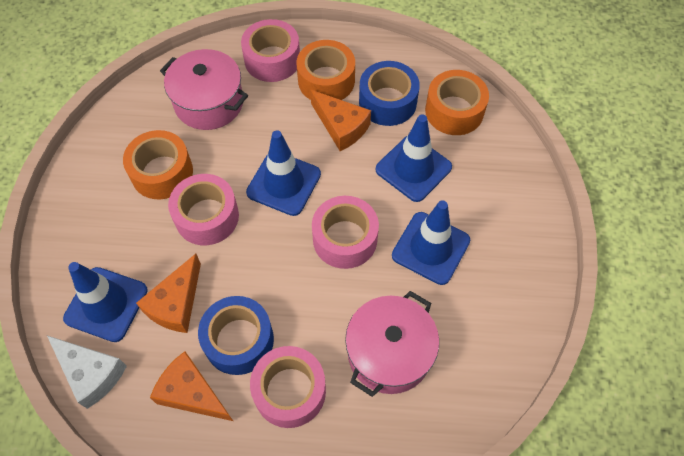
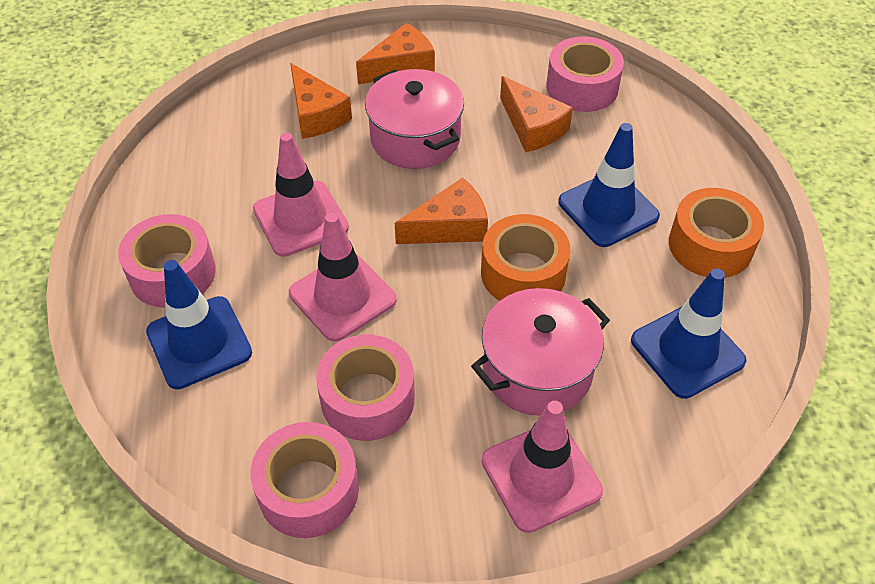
blue tape: 2 -> 0
blue traffic cone: 4 -> 3
orange cheese: 3 -> 4
orange tape: 3 -> 2
pink traffic cone: 0 -> 3
white cheese: 1 -> 0

